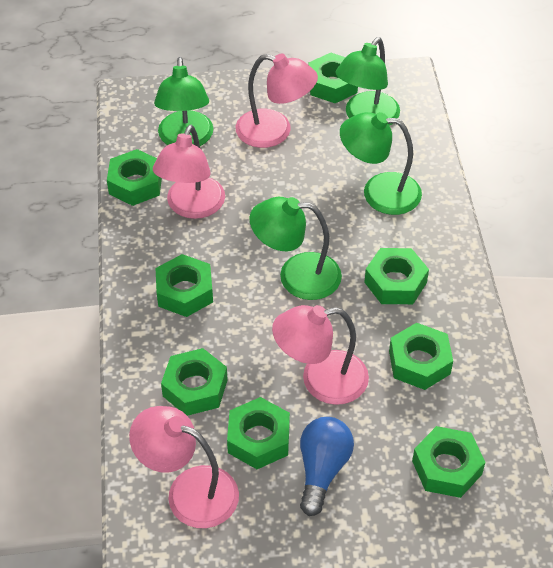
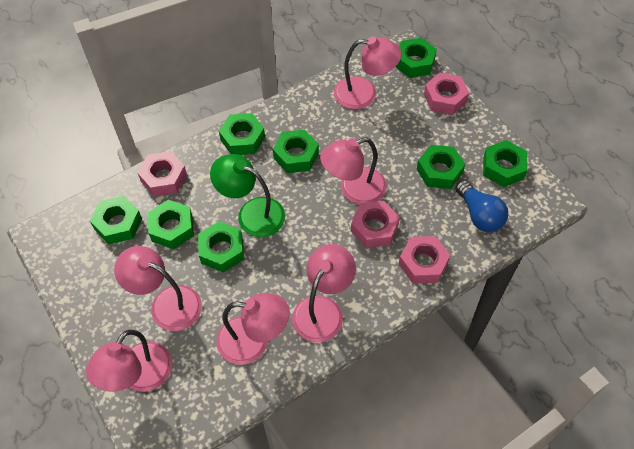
green lamp: 4 -> 1
pink lamp: 4 -> 6
pink nut: 0 -> 4

